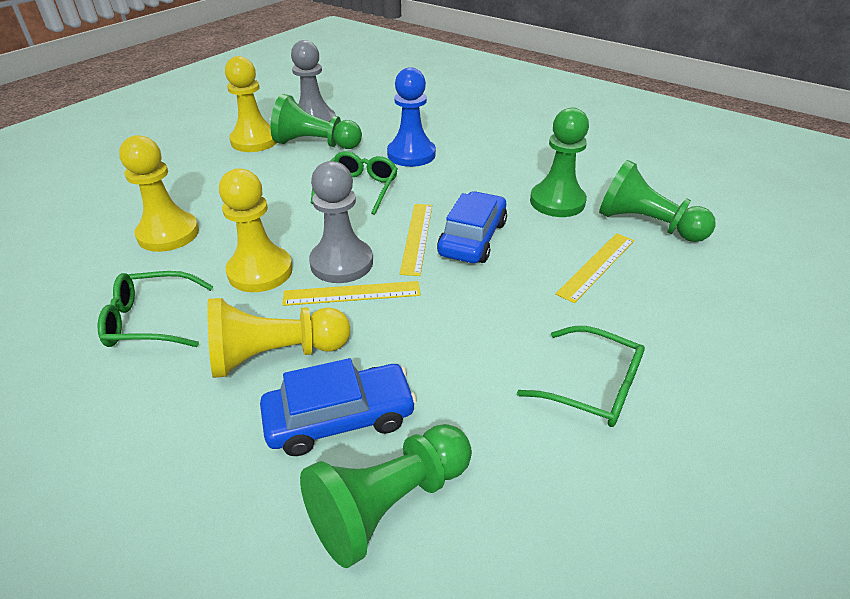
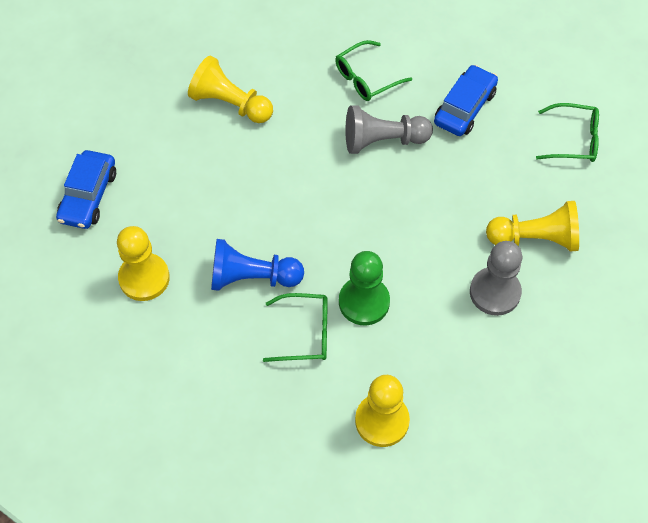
green pawn: 4 -> 1
yellow ruler: 3 -> 0

